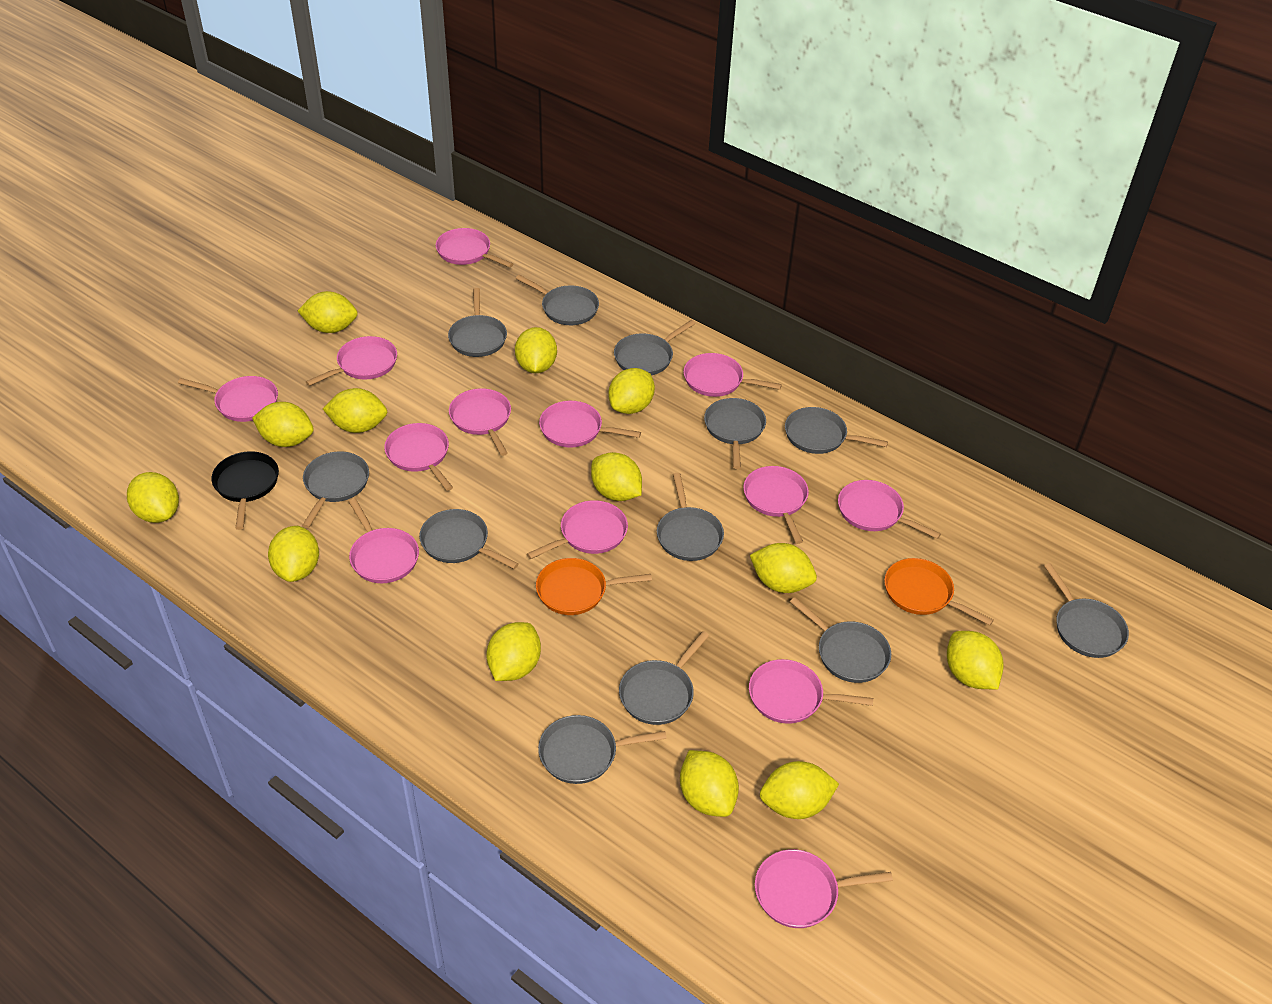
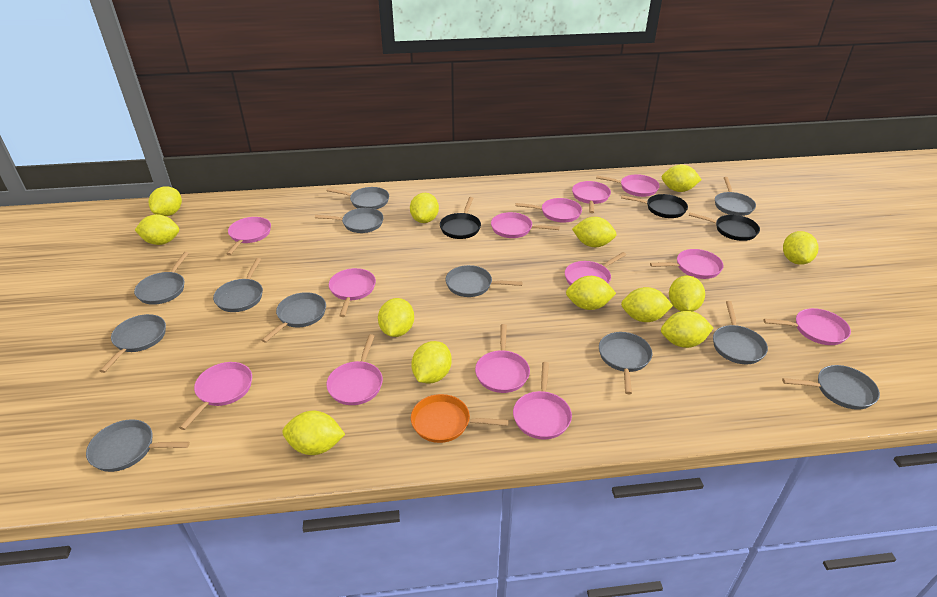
black pan: 1 -> 3
orange pan: 2 -> 1

